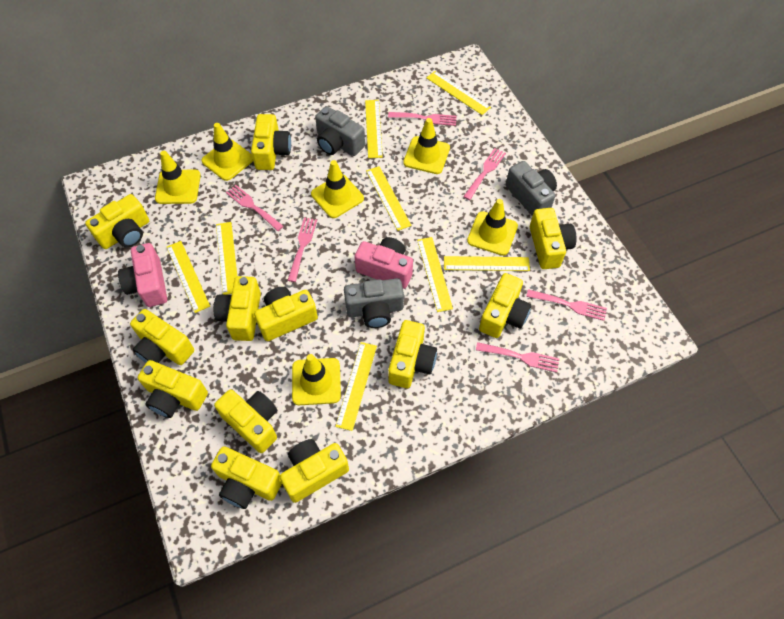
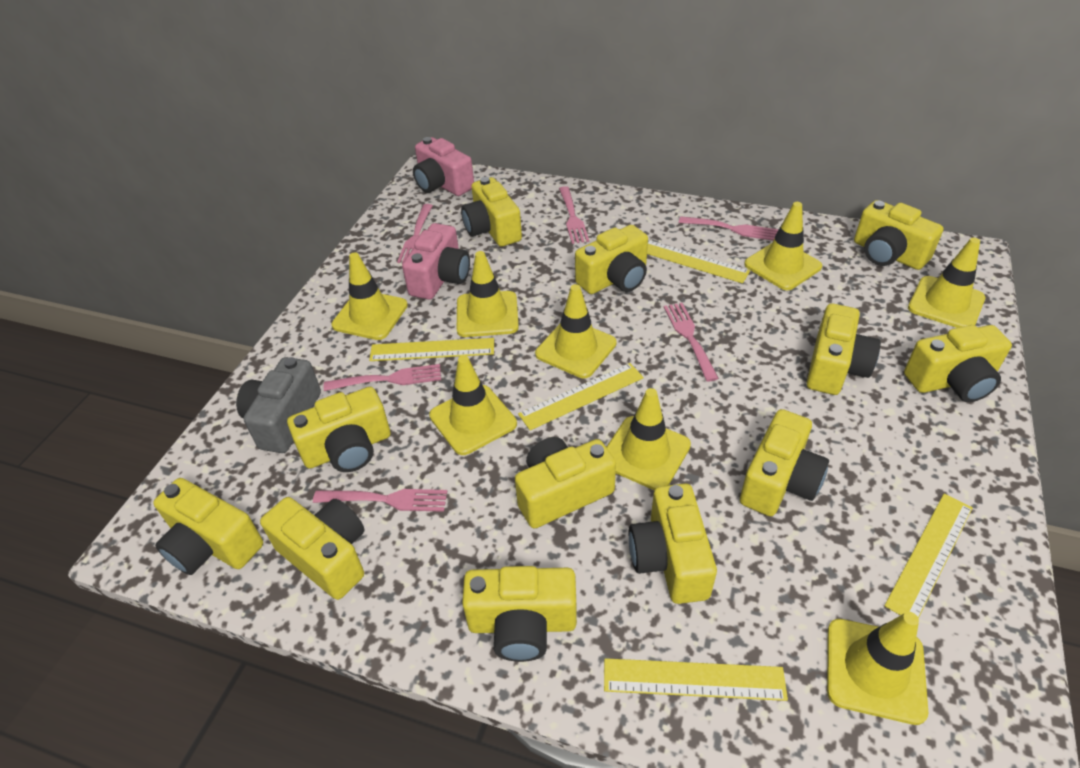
grey camera: 3 -> 1
yellow ruler: 8 -> 5
yellow traffic cone: 6 -> 8

